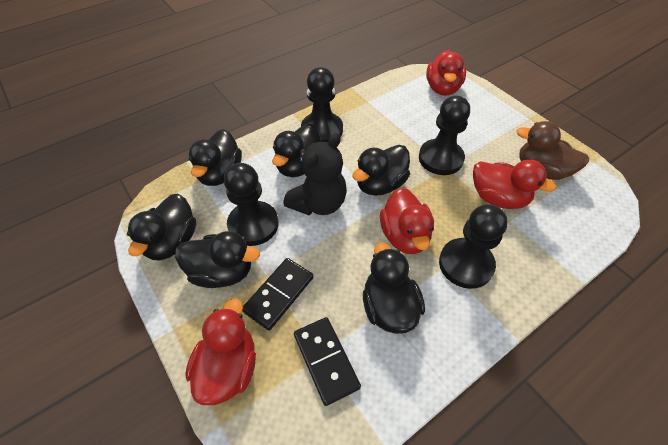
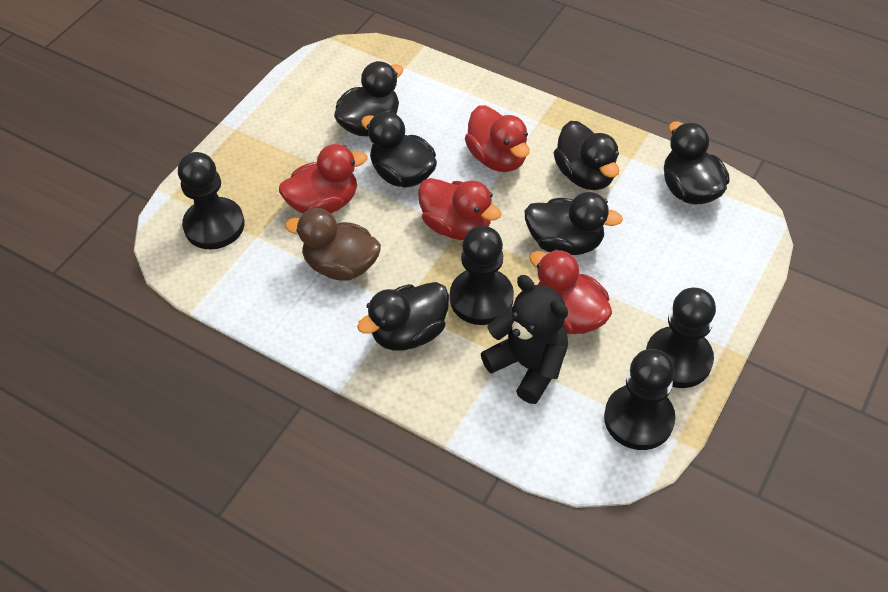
black domino: 2 -> 0

